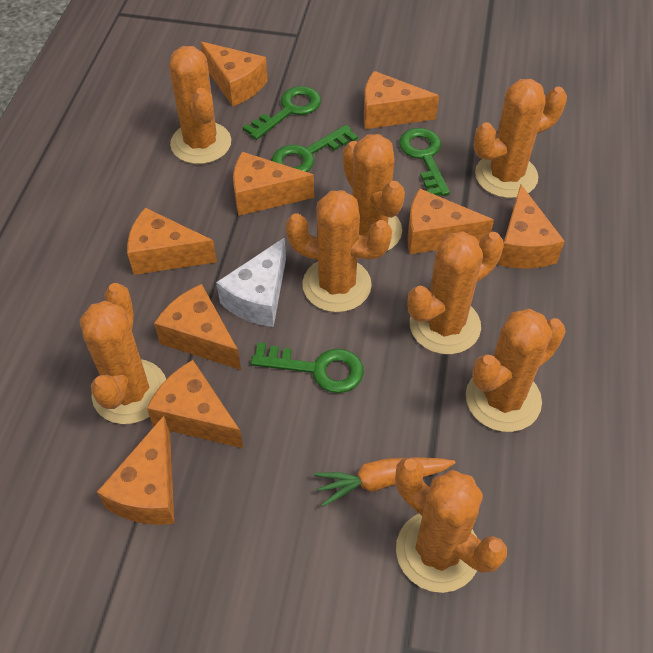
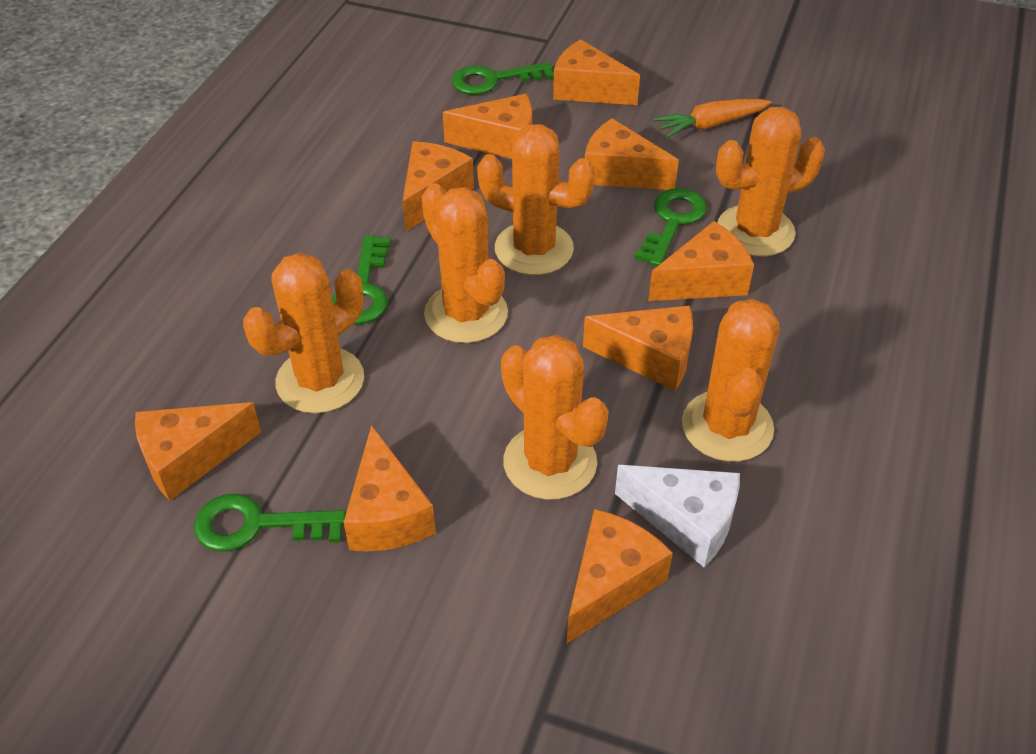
orange cactus: 8 -> 6

